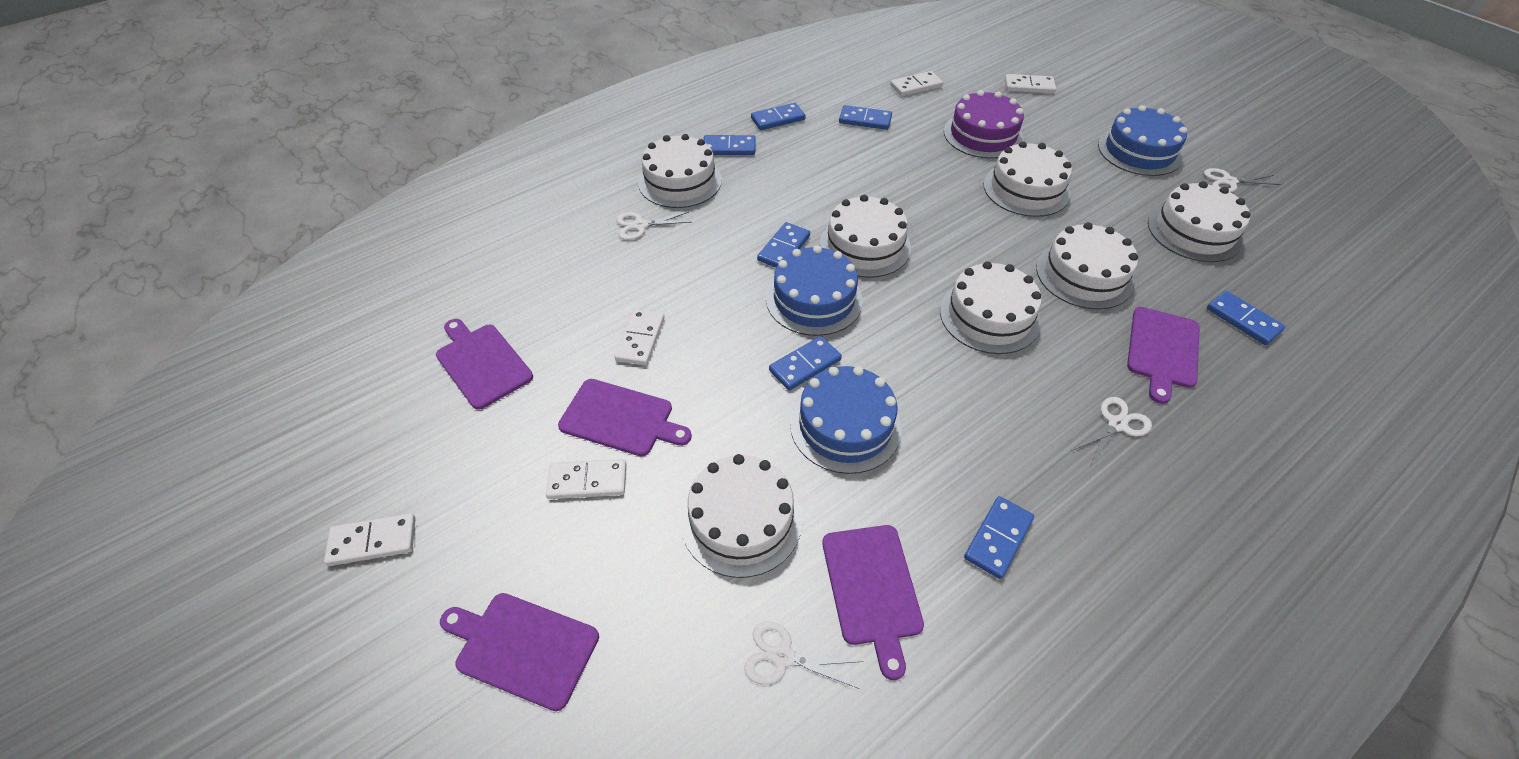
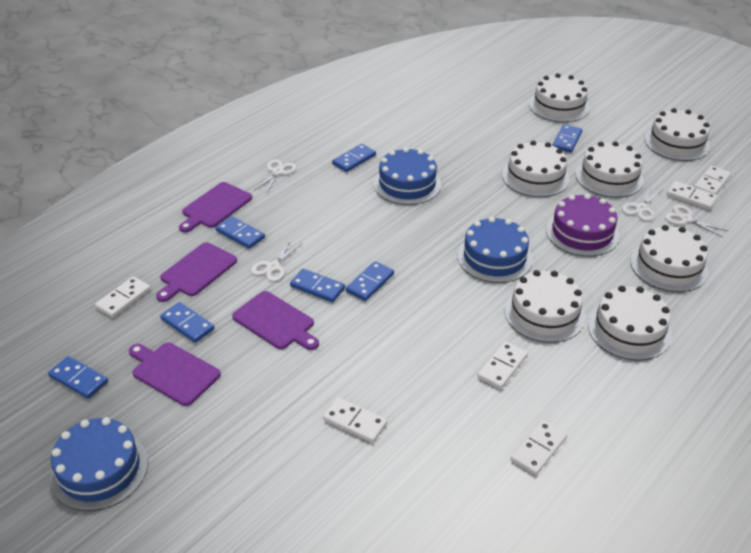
purple cutting board: 5 -> 4
white domino: 5 -> 6

